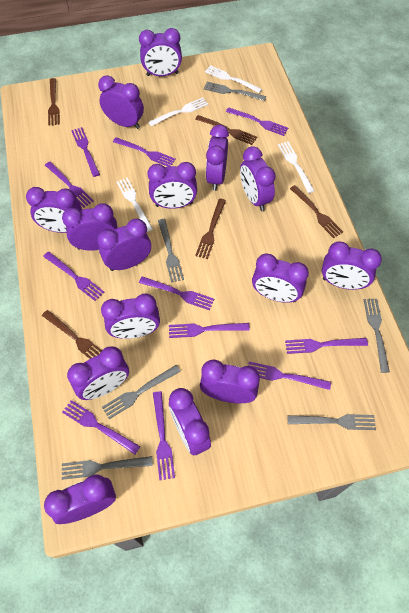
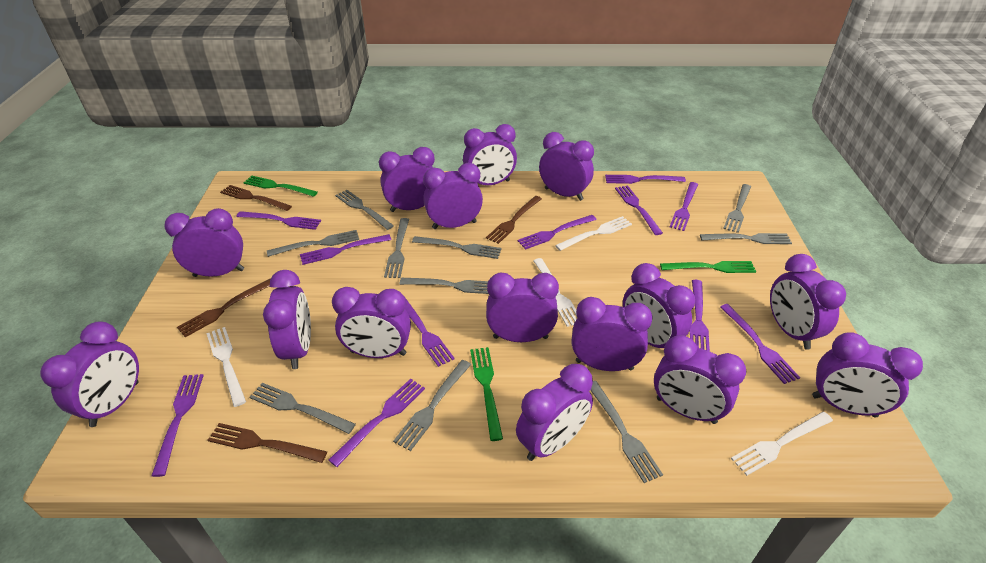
brown fork: 5 -> 4
green fork: 0 -> 3
grey fork: 6 -> 10

